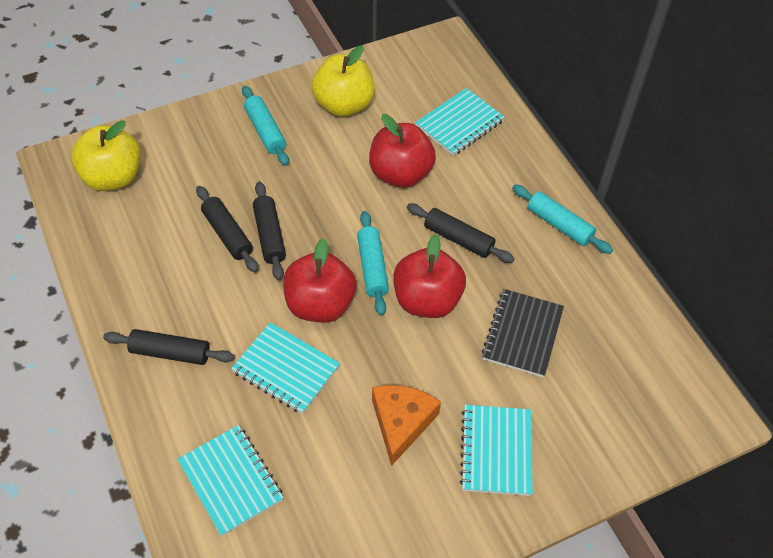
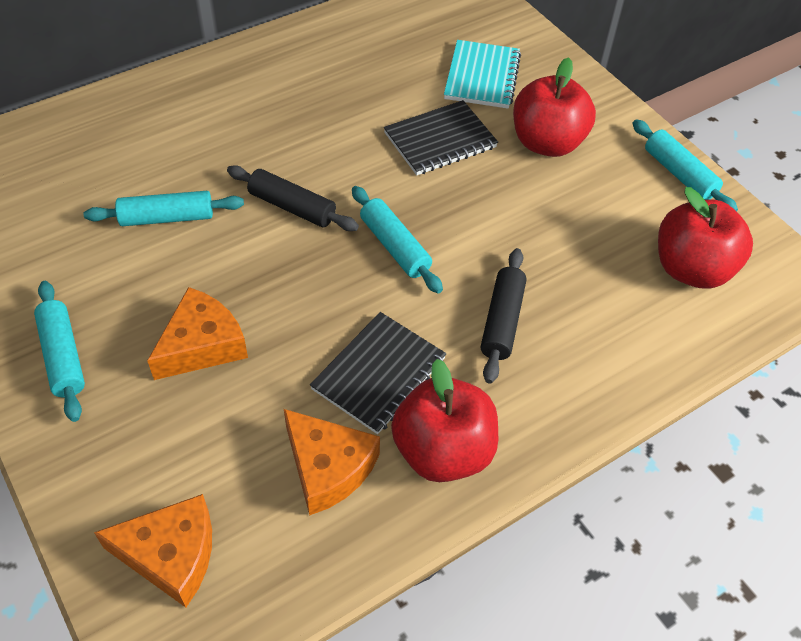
black notebook: 1 -> 2
black rolling pin: 4 -> 2
orange cheese: 1 -> 3
turquoise notebook: 4 -> 1
turquoise rolling pin: 3 -> 4
yellow apple: 2 -> 0

